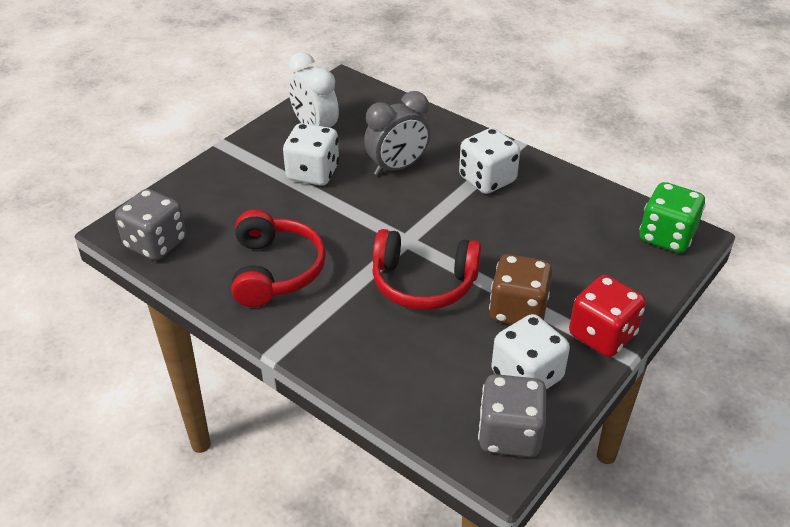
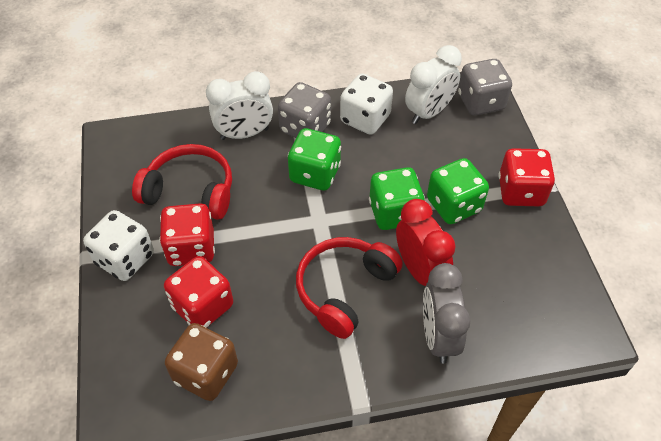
green dice: 1 -> 3
red clock: 0 -> 1
red dice: 1 -> 3
white clock: 1 -> 2
white dice: 3 -> 2

